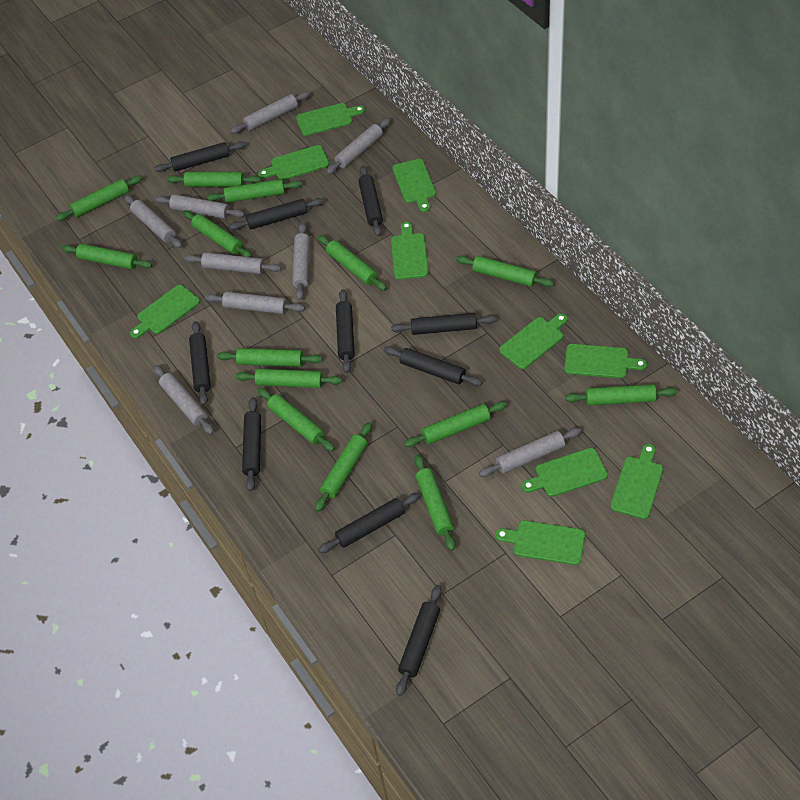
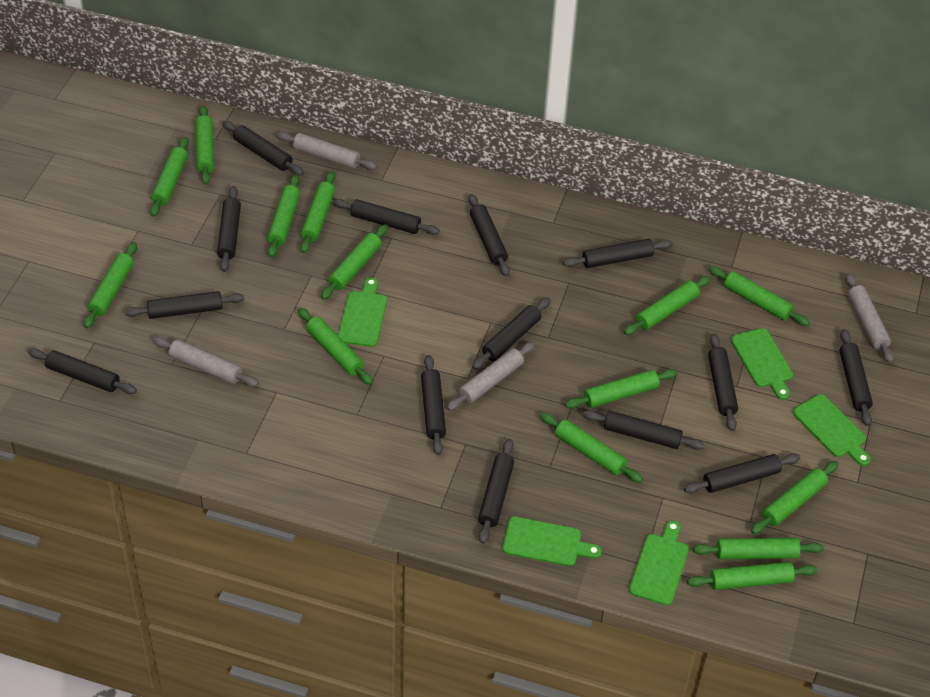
black rolling pin: 10 -> 14
green cutting board: 10 -> 5
grey rolling pin: 9 -> 4

